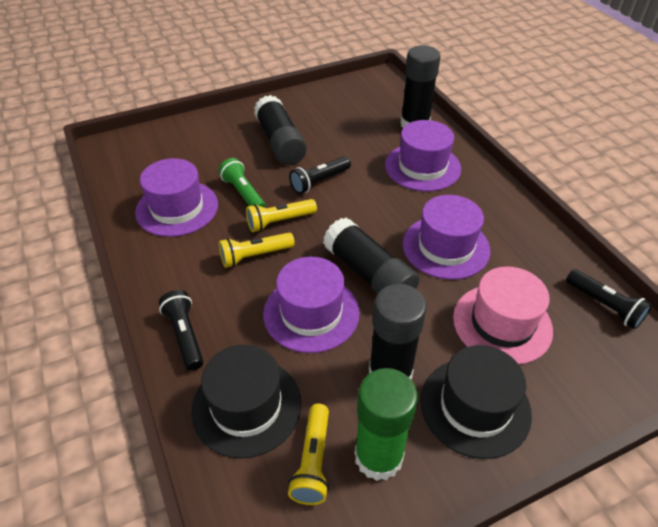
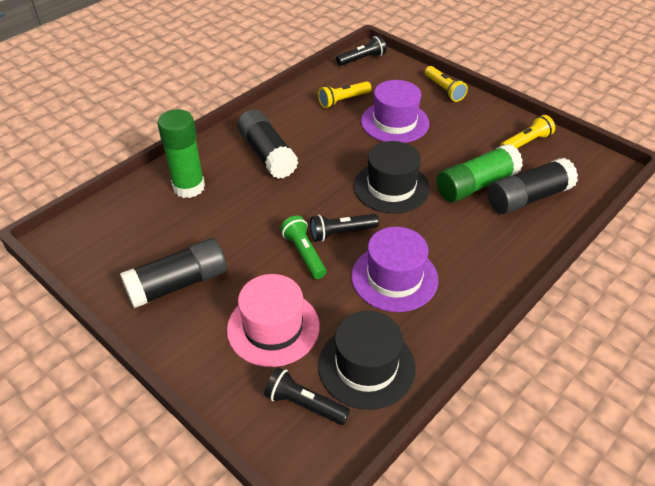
black glue stick: 4 -> 3
green glue stick: 1 -> 2
purple hat: 4 -> 2

